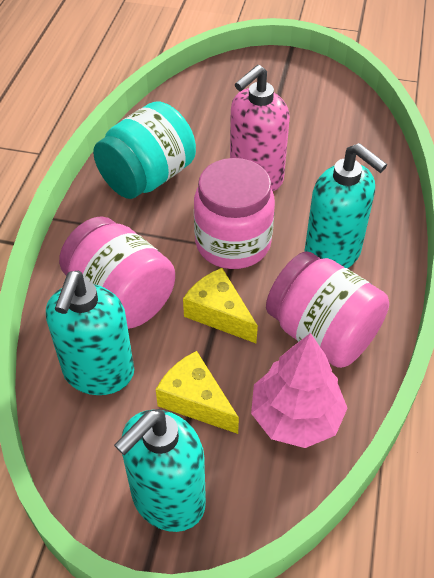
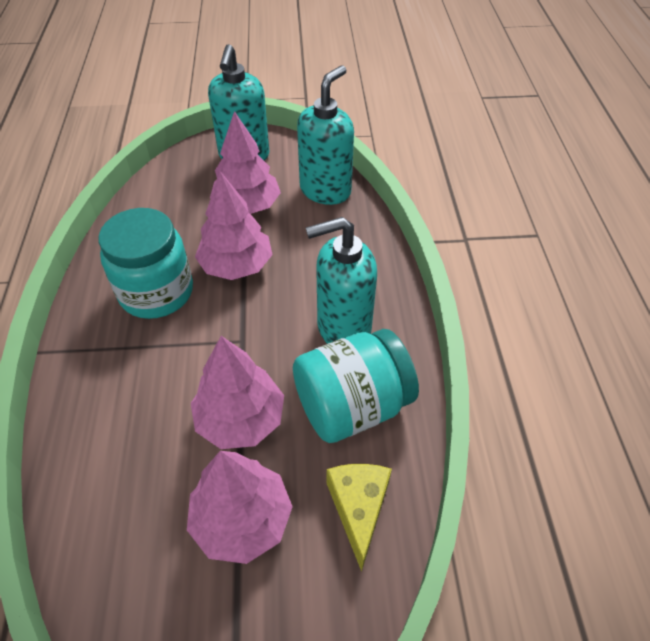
pink jar: 3 -> 0
pink soap dispenser: 1 -> 0
pink tree: 1 -> 4
turquoise jar: 1 -> 2
yellow cheese: 2 -> 1

